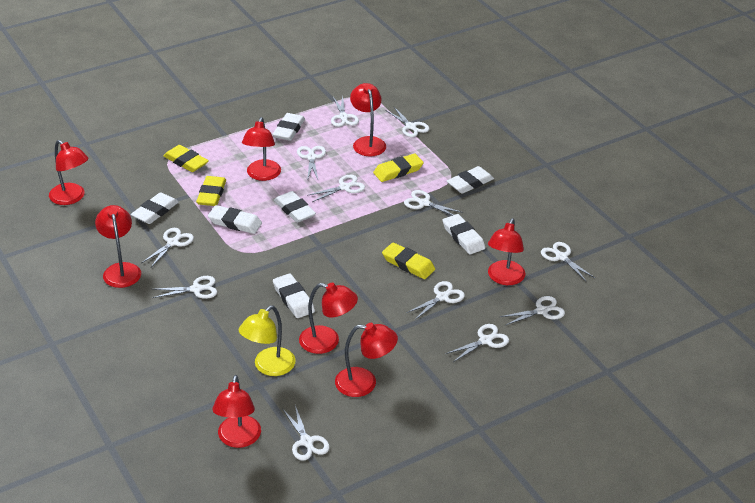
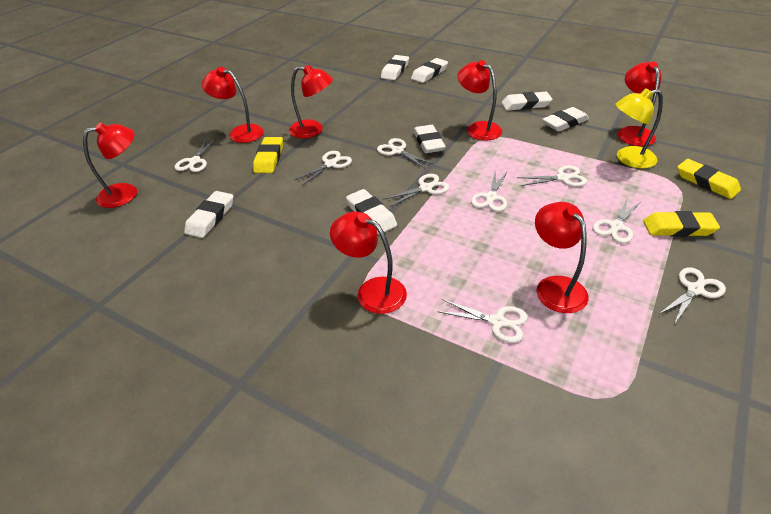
red lamp: 8 -> 7
white scissors: 12 -> 9
yellow eraser: 4 -> 3

